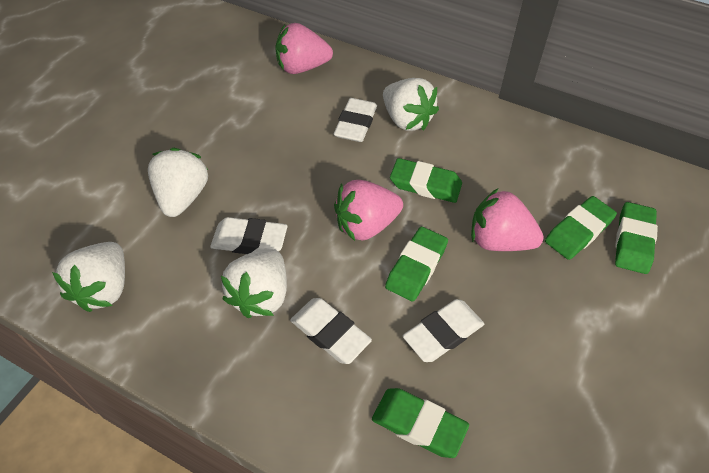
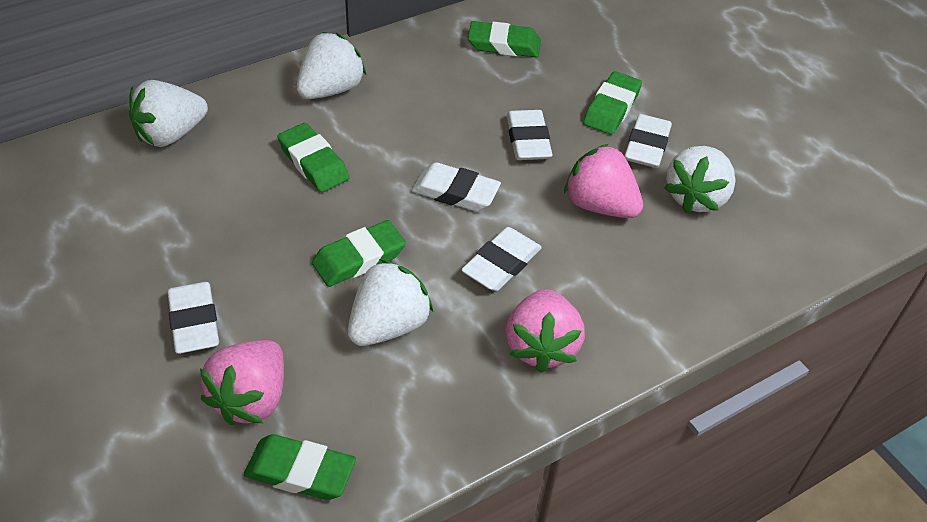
white eraser: 4 -> 5

